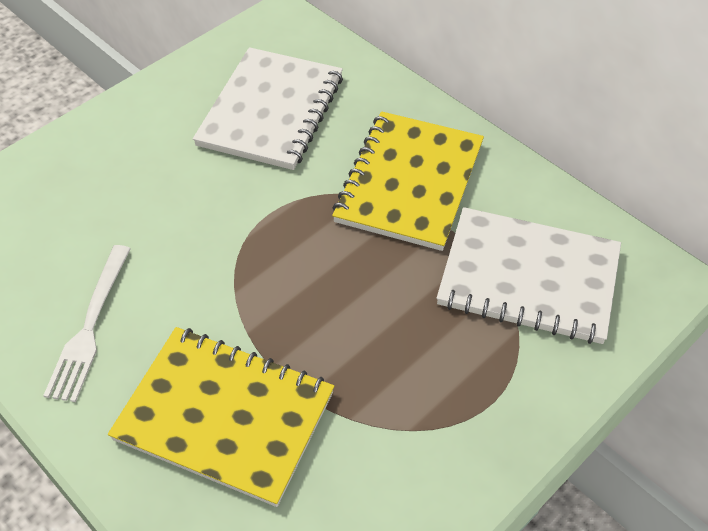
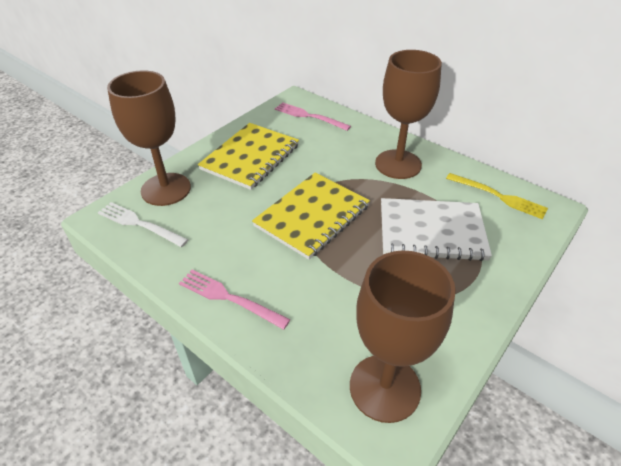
brown goblet: 0 -> 3
pink fork: 0 -> 2
white notebook: 2 -> 1
yellow fork: 0 -> 1

